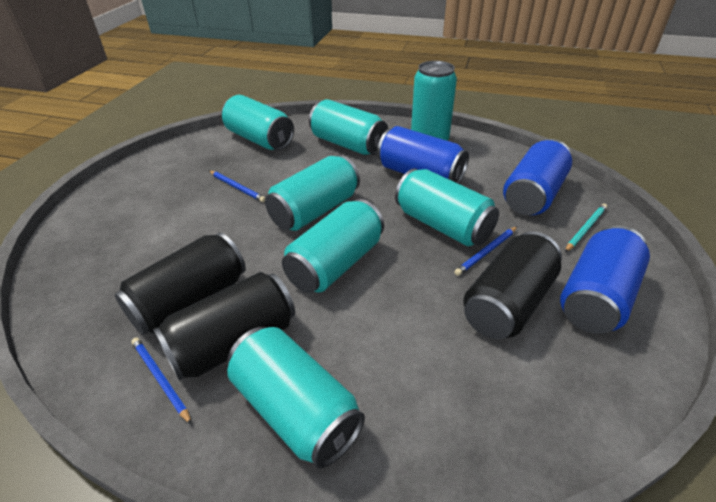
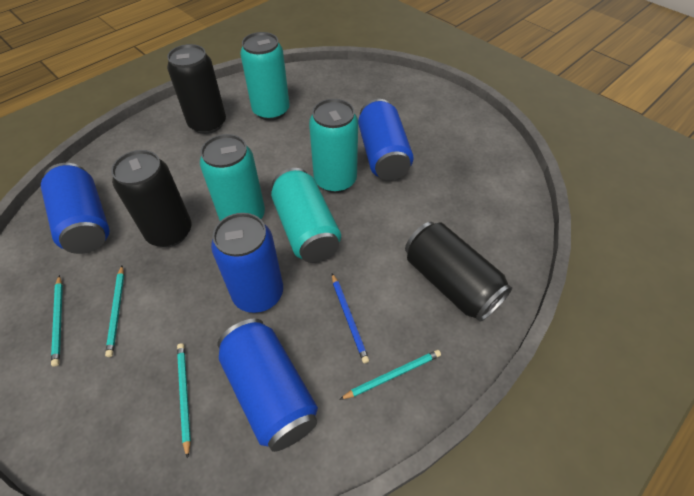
blue can: 3 -> 4
blue pencil: 3 -> 1
turquoise can: 7 -> 4
turquoise pencil: 1 -> 4

